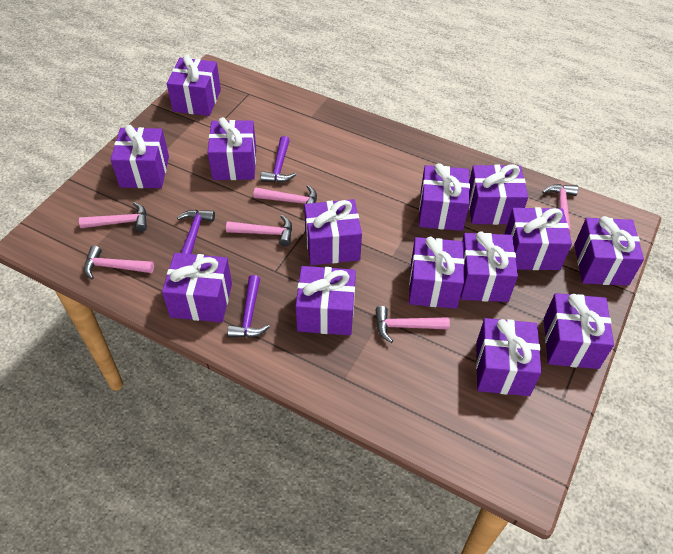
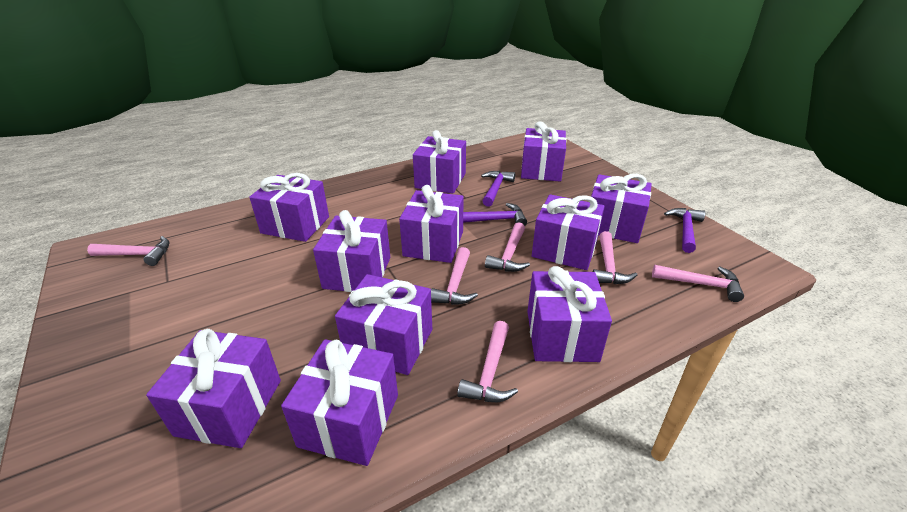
purple gift: 14 -> 11

